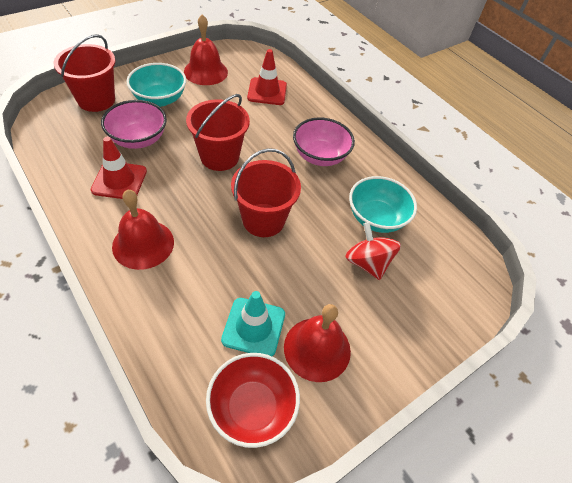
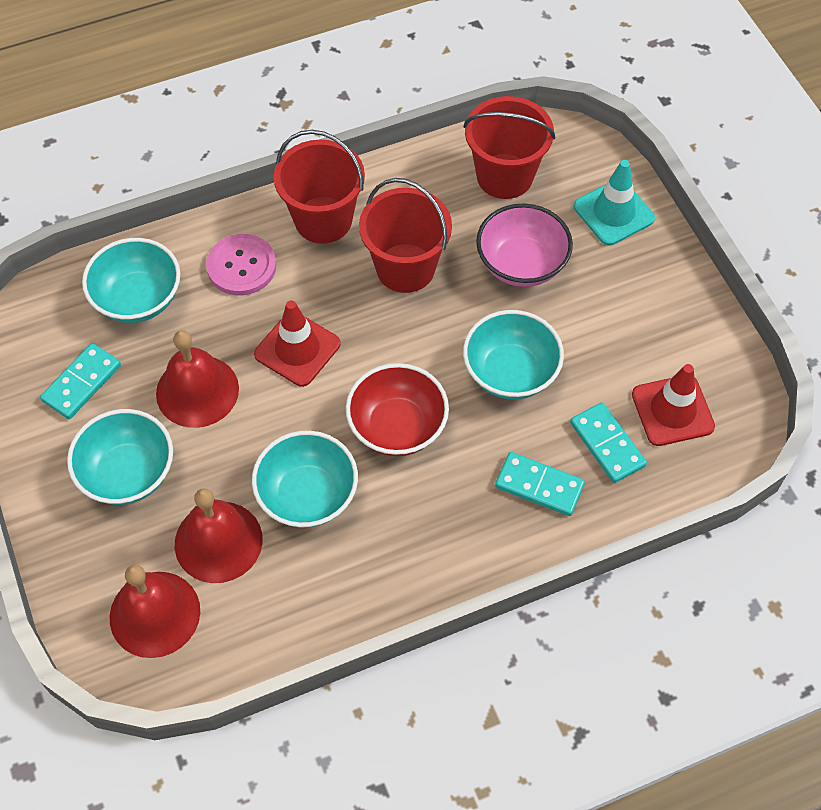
pink bowl: 2 -> 1
pink button: 0 -> 1
red spinning top: 1 -> 0
turquoise bowl: 2 -> 4
turquoise domino: 0 -> 3

